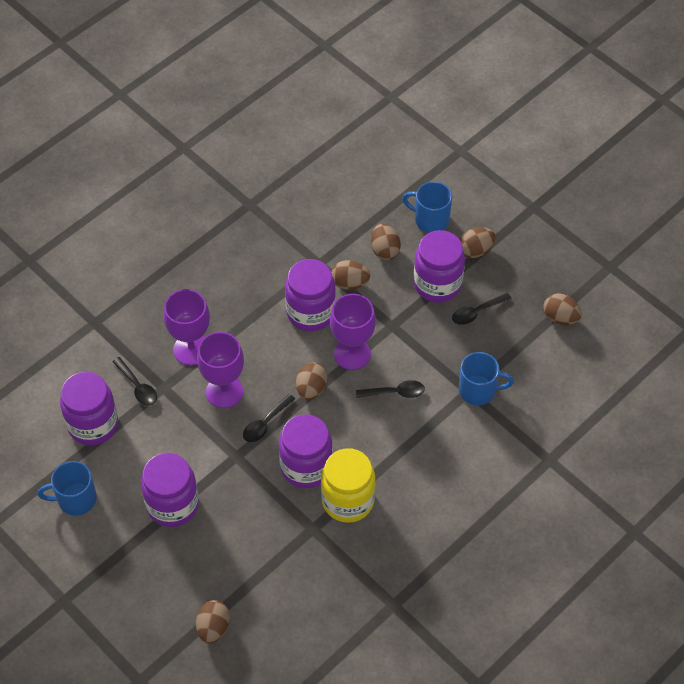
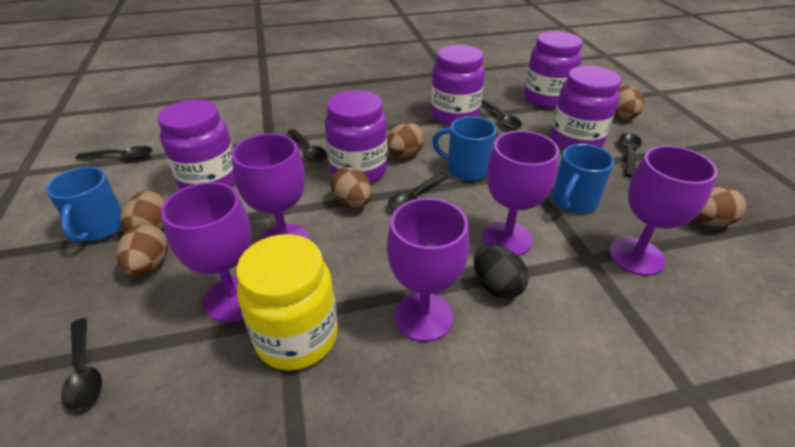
black egg: 0 -> 1
black spoon: 4 -> 6
purple goblet: 3 -> 5

